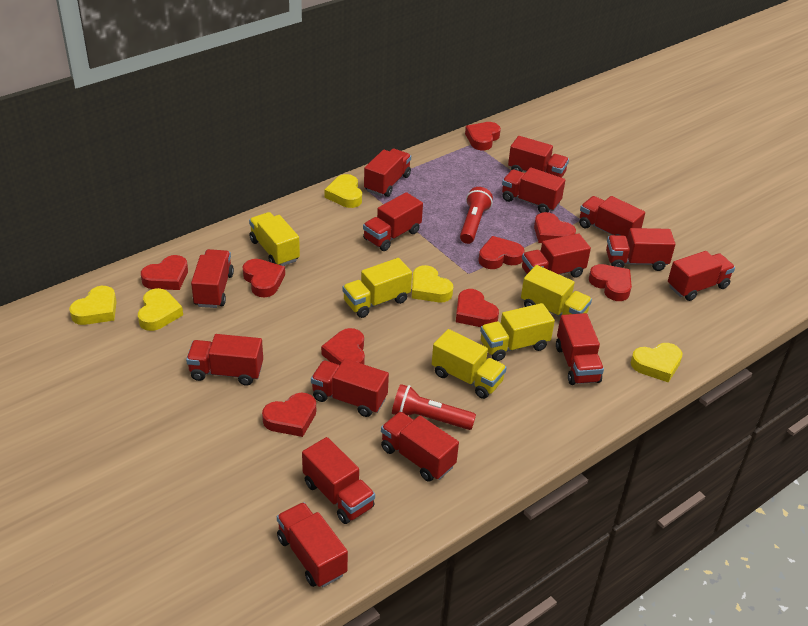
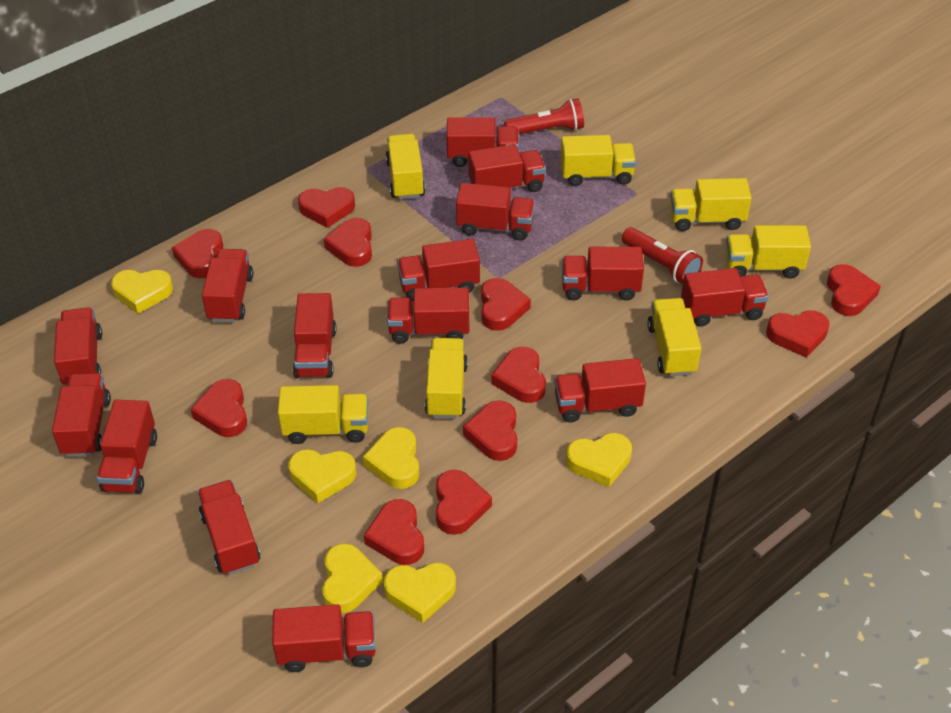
red heart: 9 -> 11
yellow heart: 5 -> 6
yellow truck: 5 -> 7

